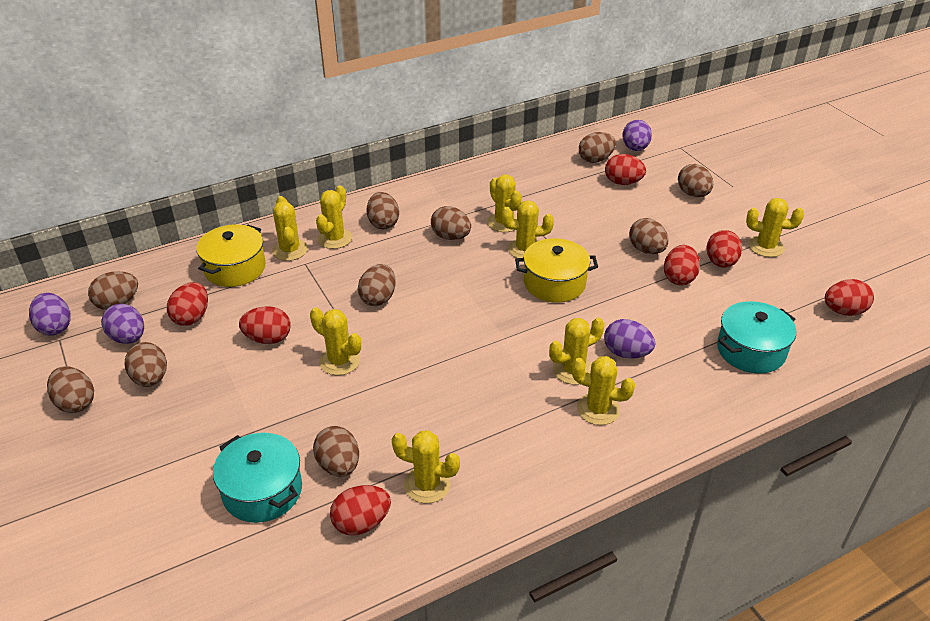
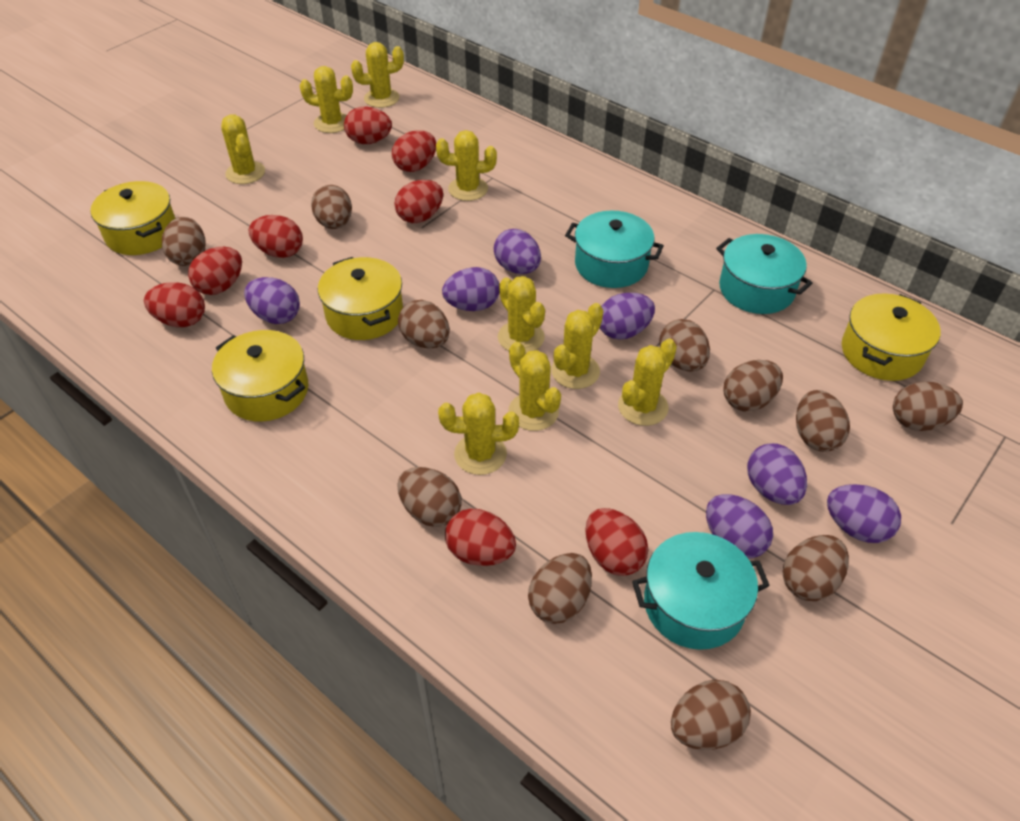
brown egg: 10 -> 11
purple egg: 4 -> 7
red egg: 7 -> 8
turquoise pot: 2 -> 3
yellow pot: 2 -> 4

